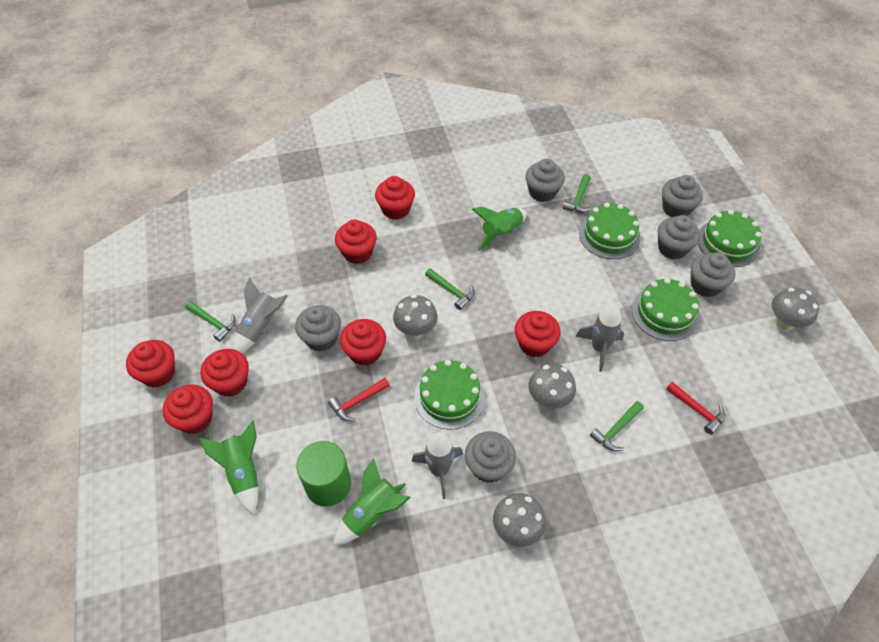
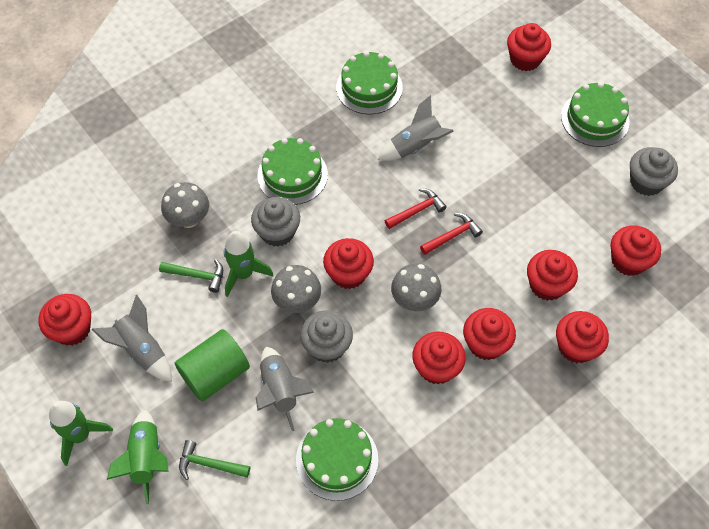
green hammer: 4 -> 2
grey cupcake: 6 -> 3
grey mushroom: 4 -> 3
red cupcake: 7 -> 8

